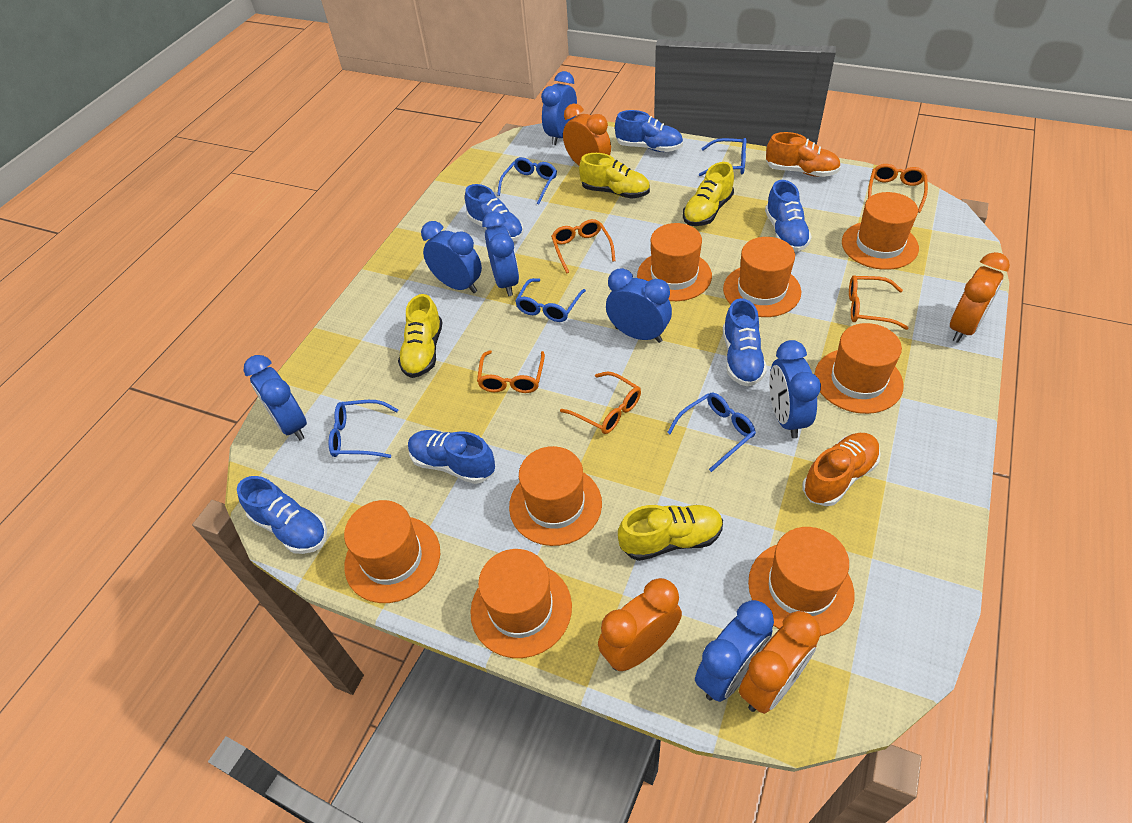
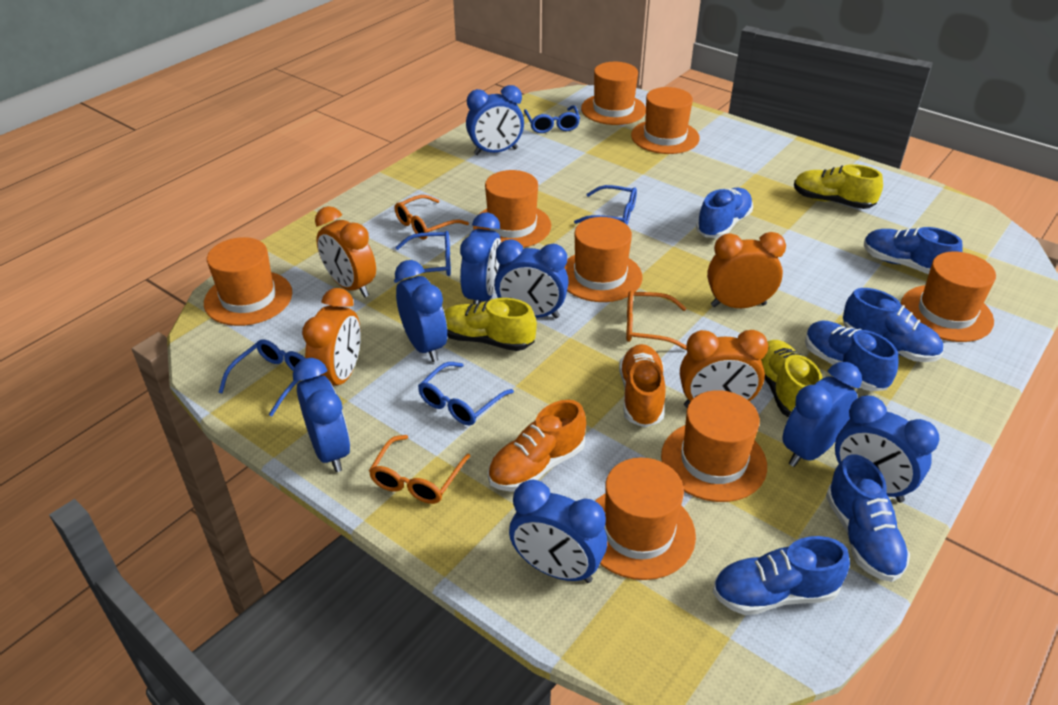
blue clock: 7 -> 8
orange glasses: 5 -> 3
yellow shoe: 4 -> 3

